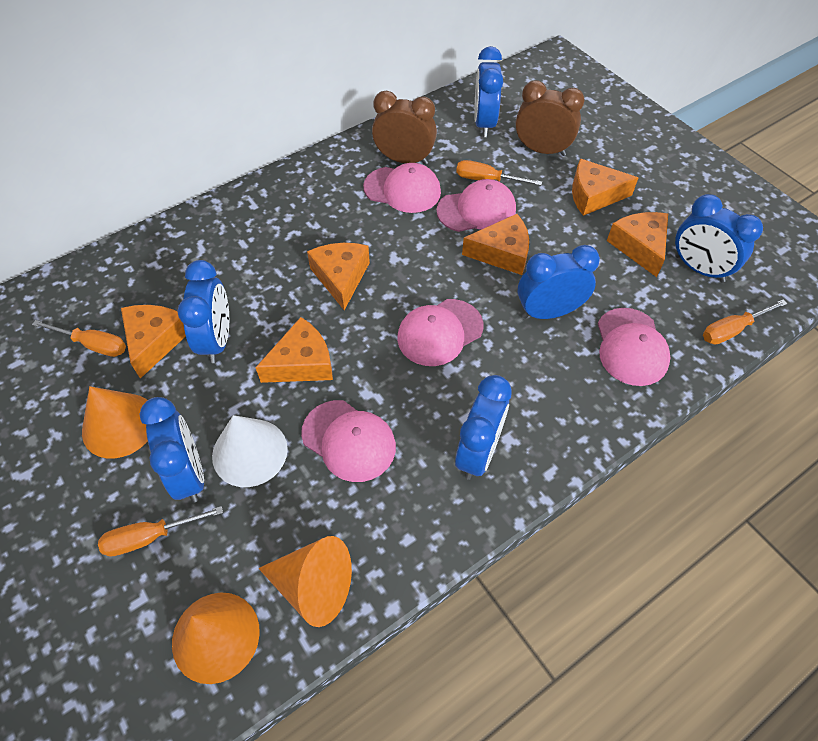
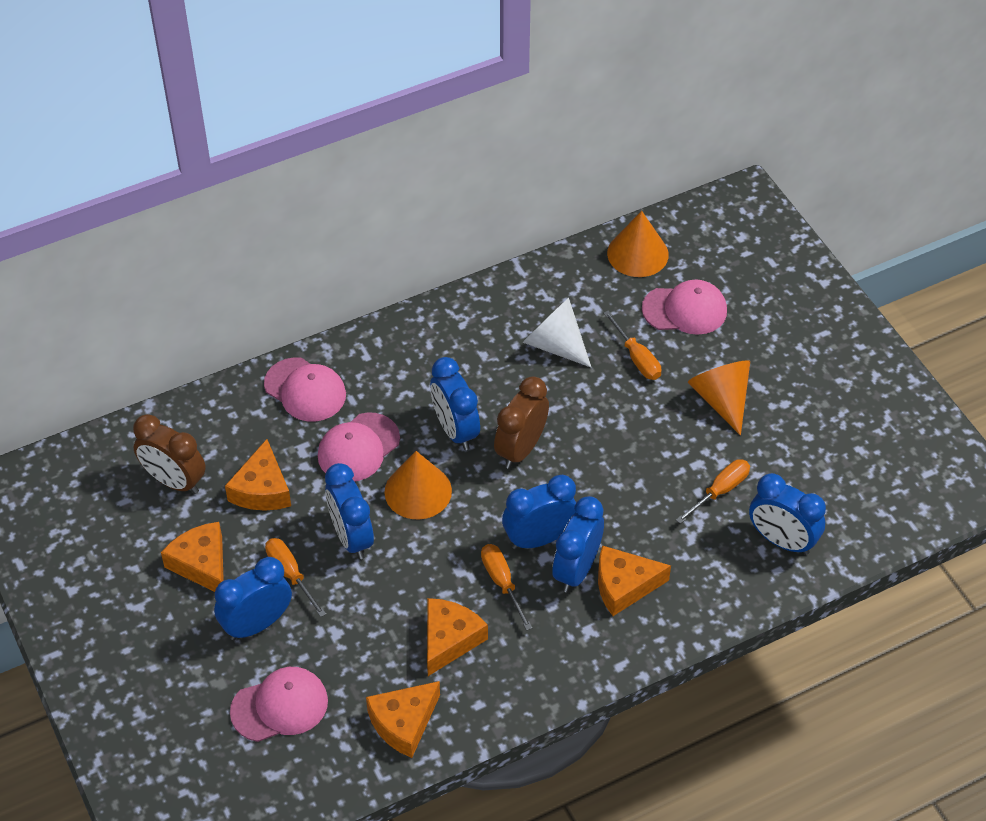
orange cheese: 6 -> 5
pink cap: 5 -> 4

